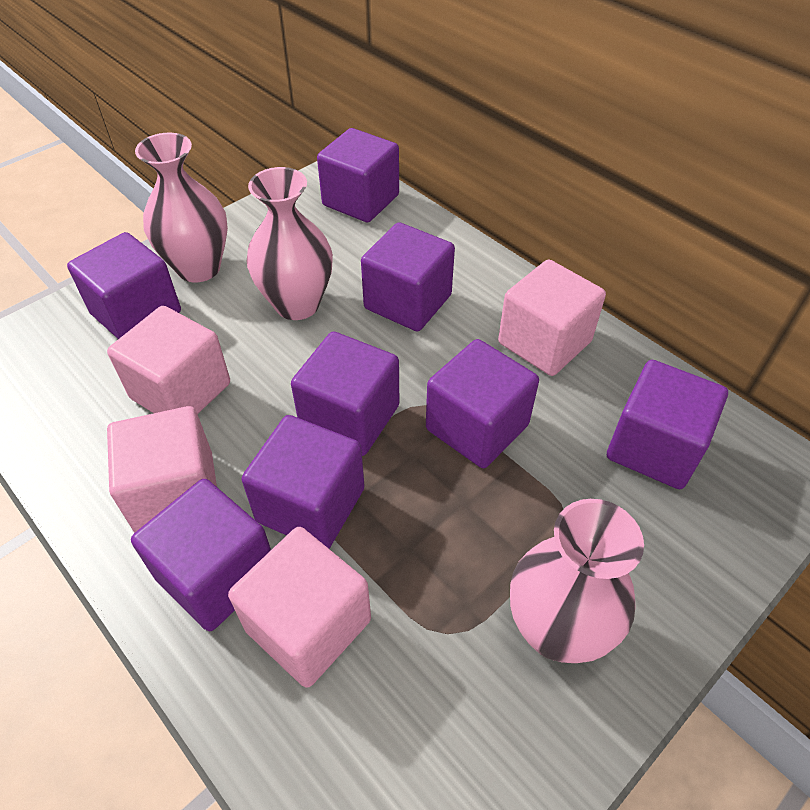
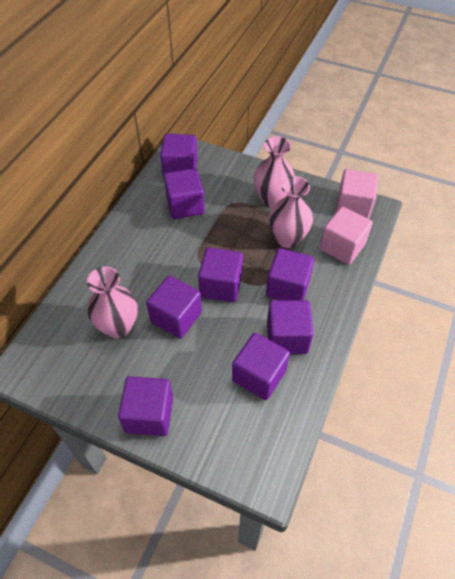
pink cube: 4 -> 2

